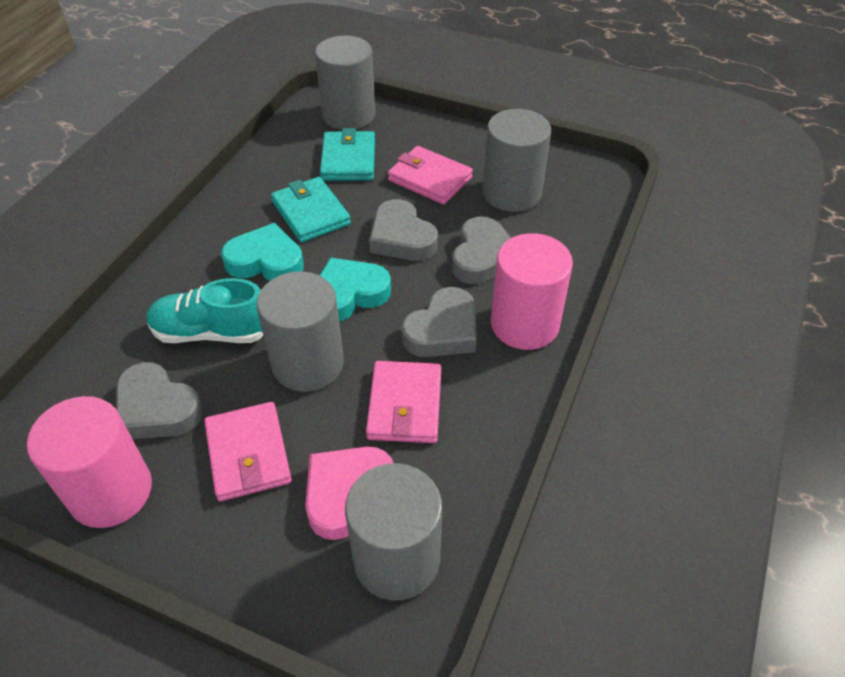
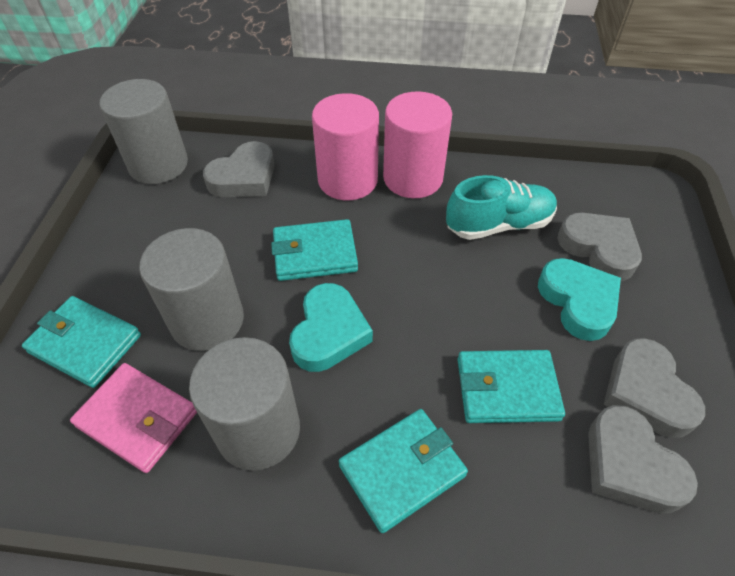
grey cylinder: 4 -> 3
pink heart: 1 -> 0
pink wallet: 3 -> 1
turquoise wallet: 2 -> 4

